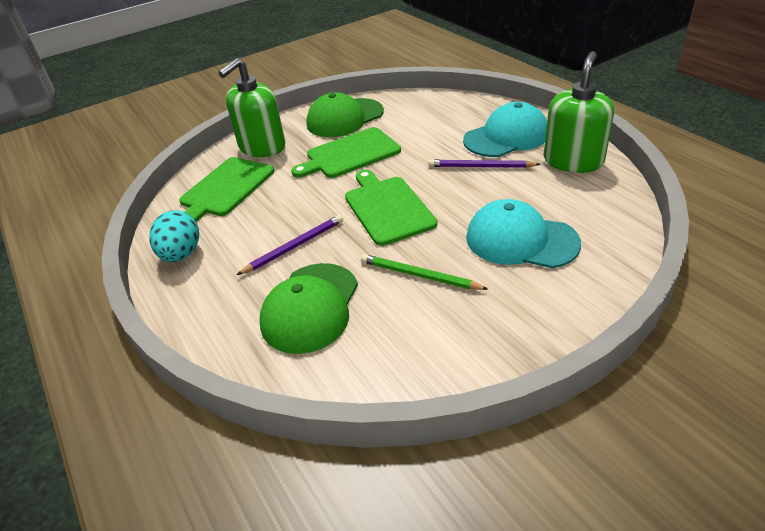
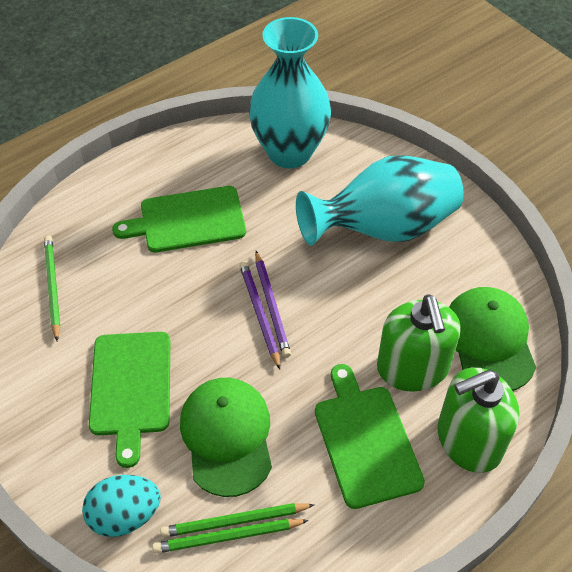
green pencil: 1 -> 3
turquoise cap: 2 -> 0
turquoise vase: 0 -> 2

